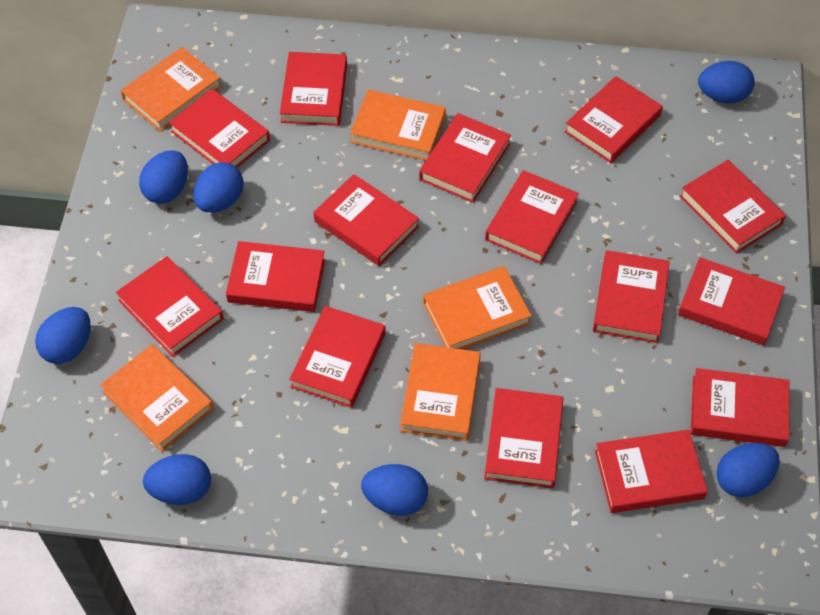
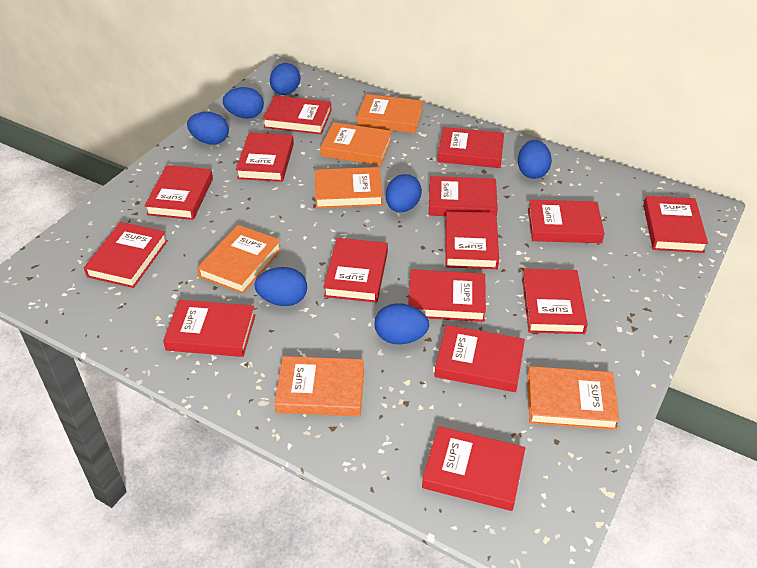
orange book: 5 -> 6

